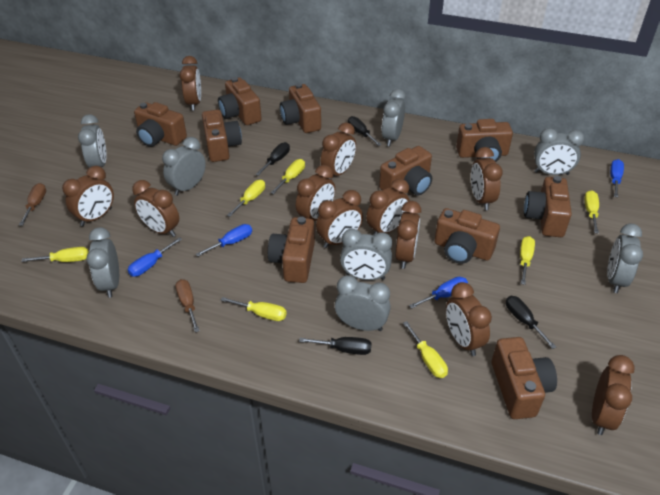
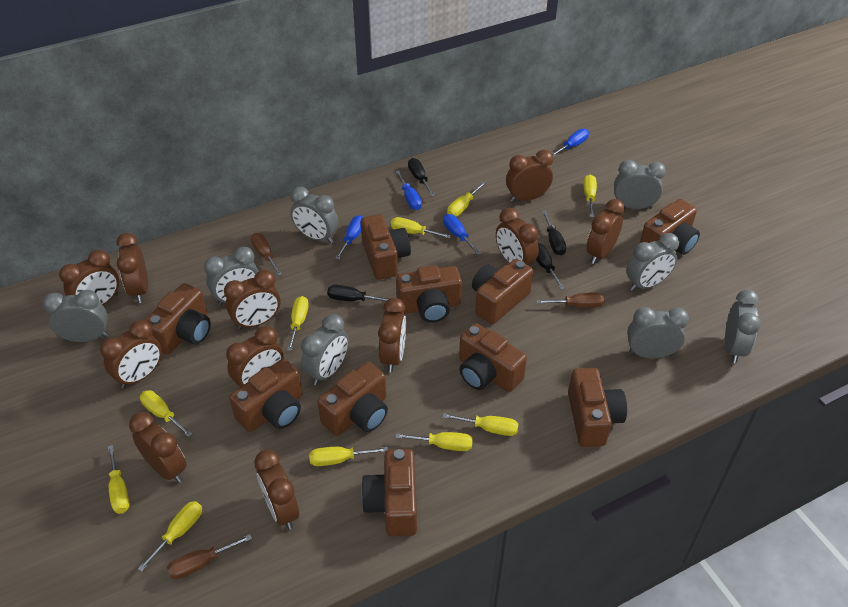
brown screwdriver: 2 -> 3
yellow screwdriver: 7 -> 10

